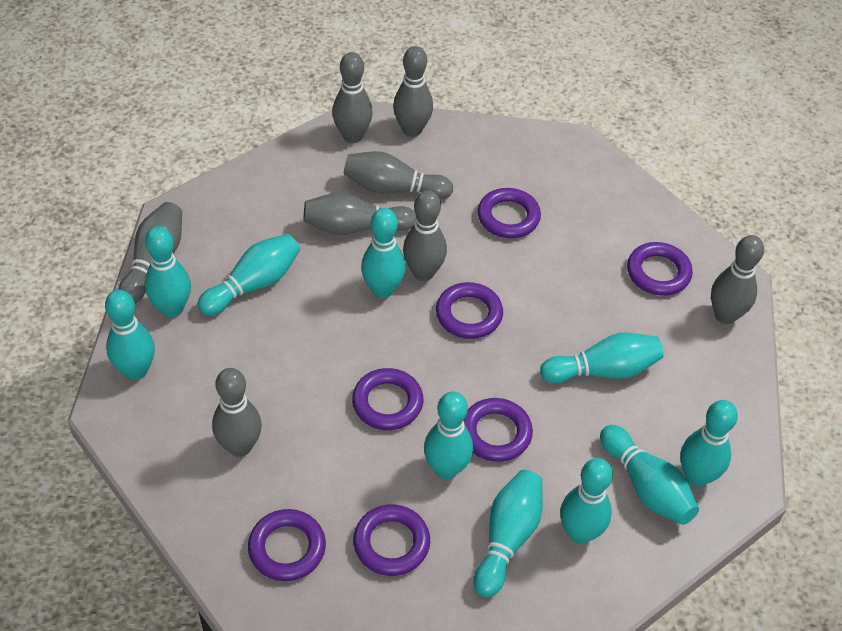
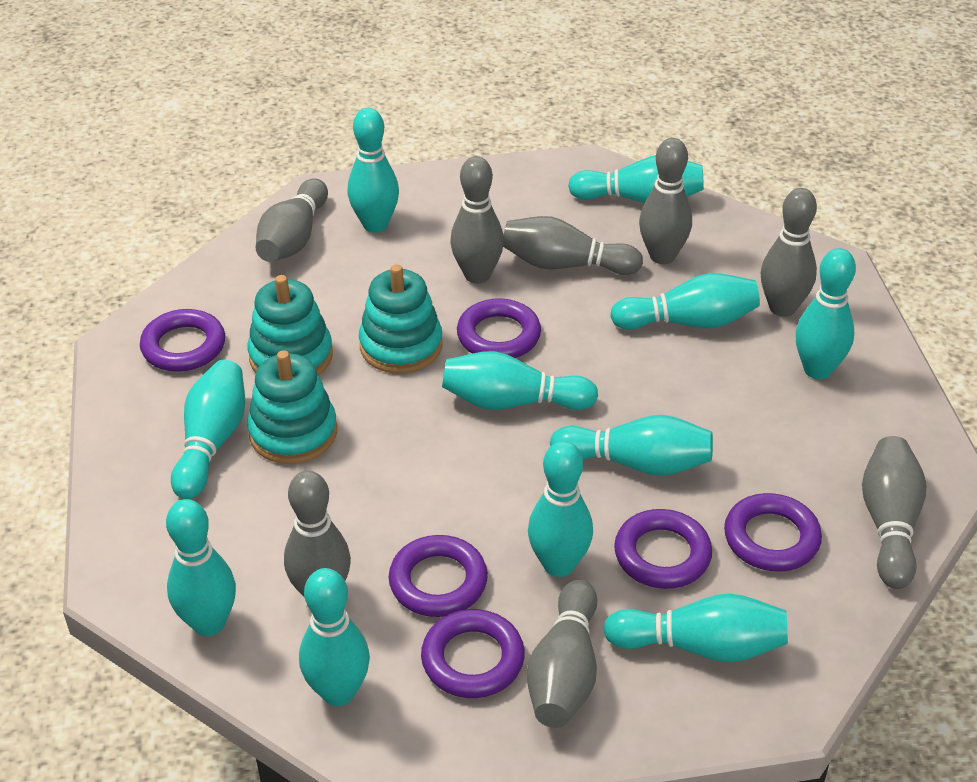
purple ring: 7 -> 6
turquoise bowling pin: 10 -> 11
turquoise stacking toy: 0 -> 3

